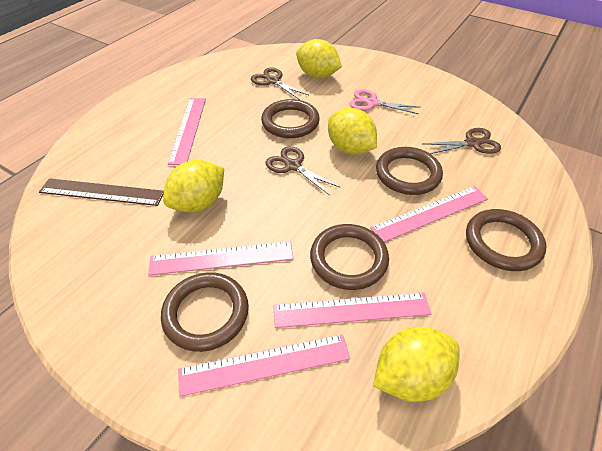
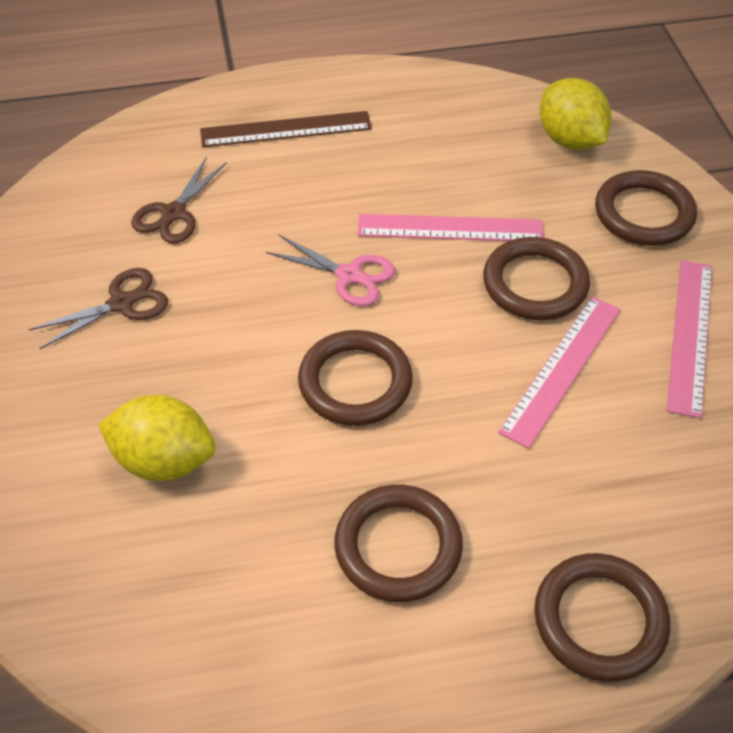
brown scissors: 3 -> 2
pink ruler: 5 -> 3
yellow lemon: 4 -> 2

